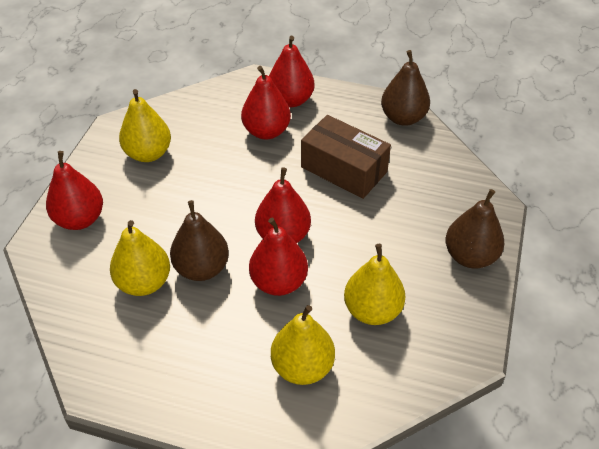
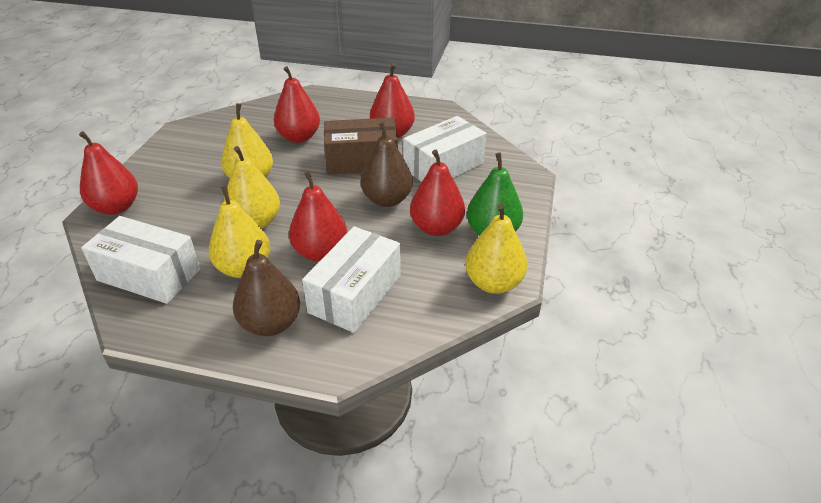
brown pear: 3 -> 2
green pear: 0 -> 1
white box: 0 -> 3

